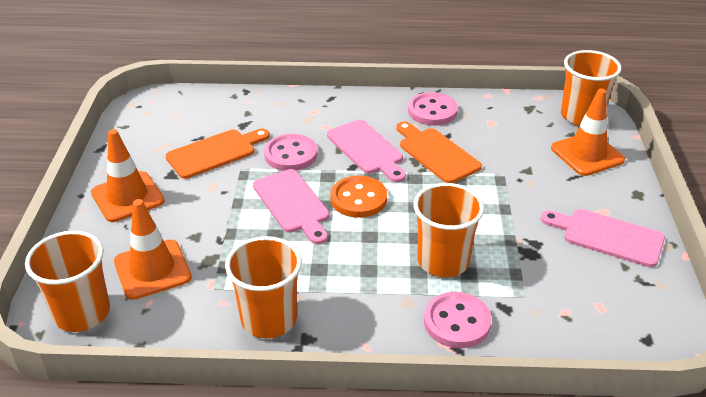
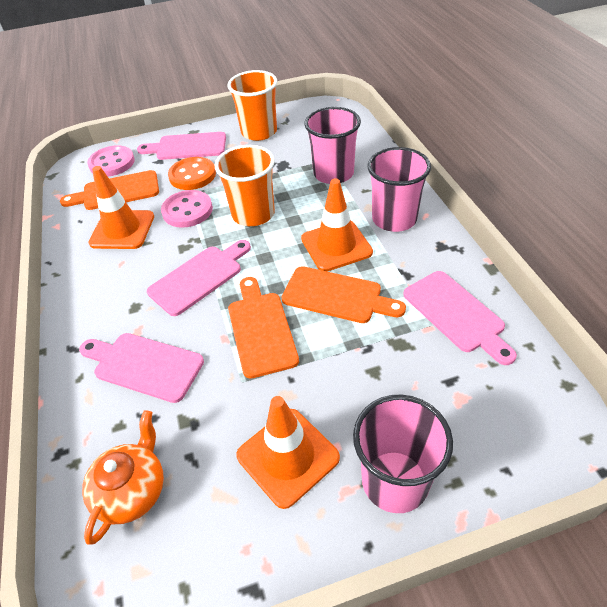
orange cup: 4 -> 2
orange cutting board: 2 -> 3
orange teapot: 0 -> 1
pink button: 3 -> 2
pink cup: 0 -> 3
pink cutting board: 3 -> 4

